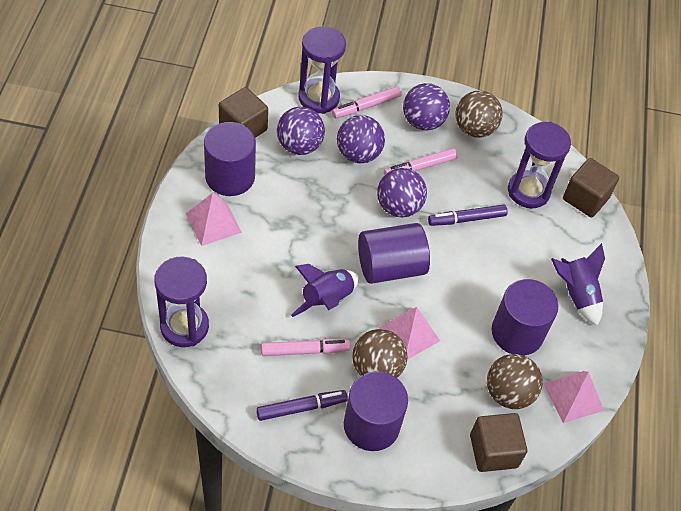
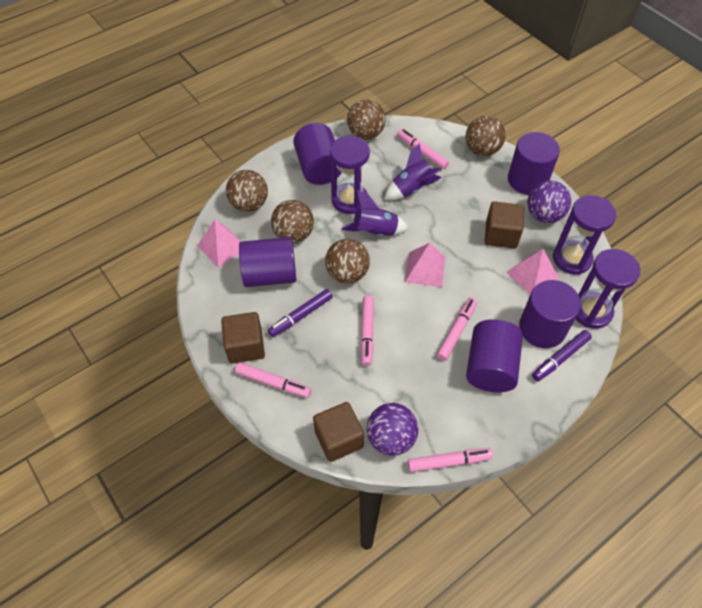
brown ball: 3 -> 5
pink marker: 3 -> 5
purple ball: 4 -> 2
purple cylinder: 4 -> 5

